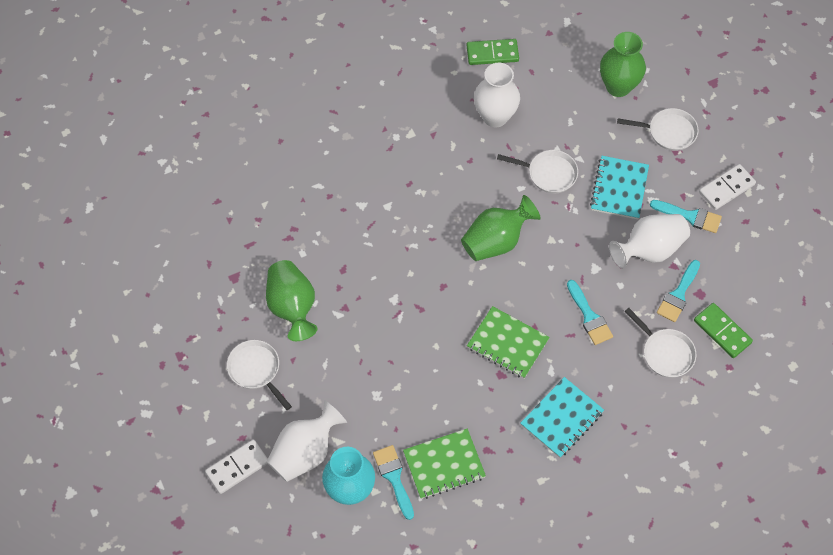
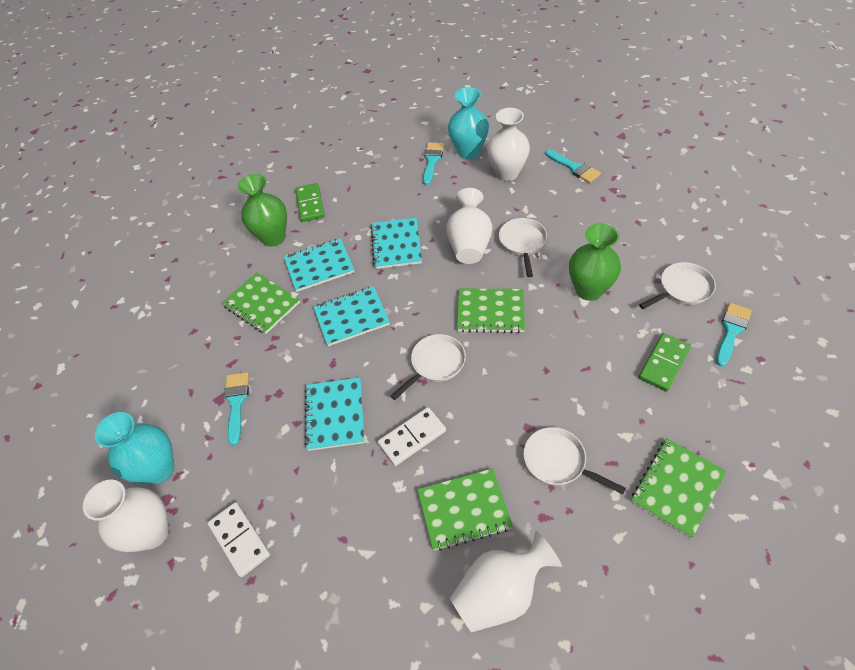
green notebook: 2 -> 4
green vase: 3 -> 2
turquoise notebook: 2 -> 4
turquoise vase: 1 -> 2
white vase: 3 -> 4

